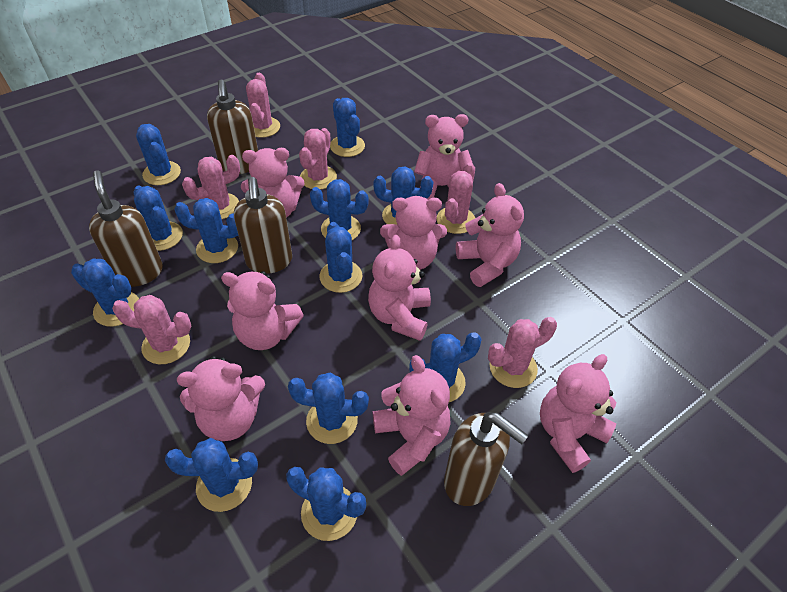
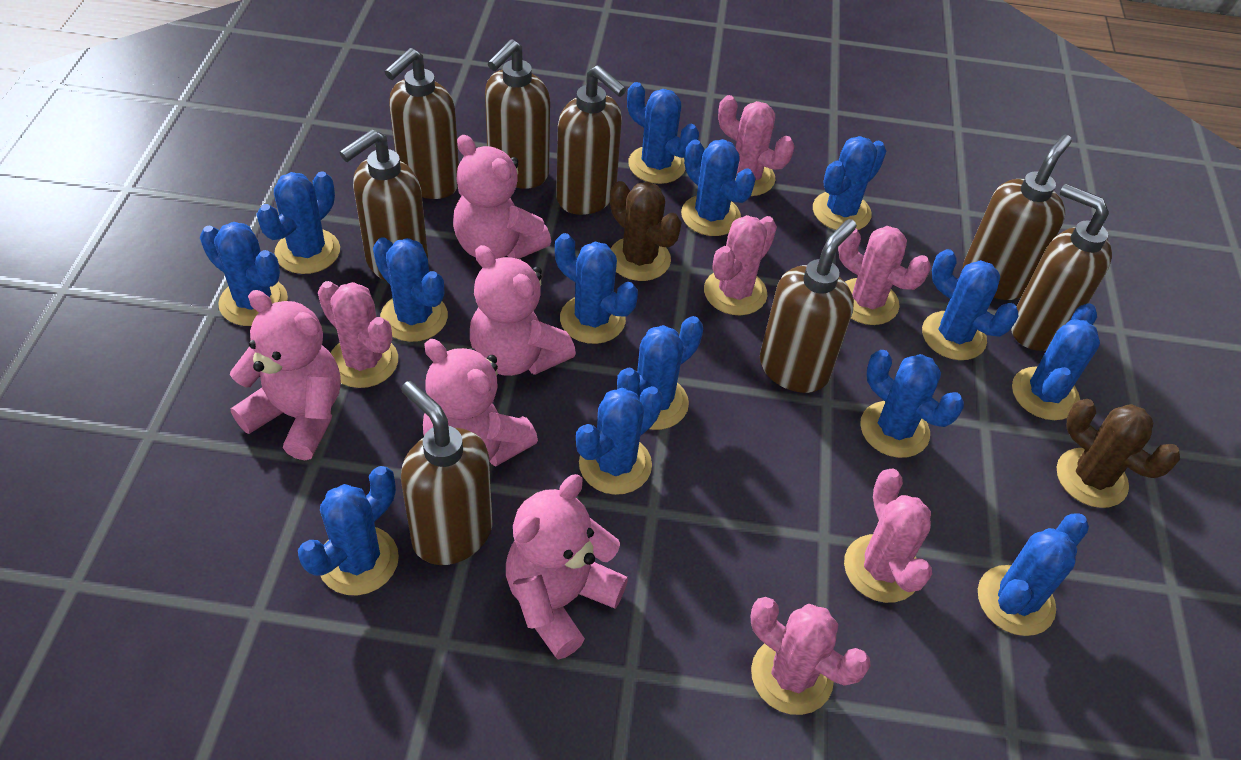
blue cactus: 12 -> 14
brown cactus: 0 -> 2
brown soap dispenser: 4 -> 8
pink teddy bear: 9 -> 5

